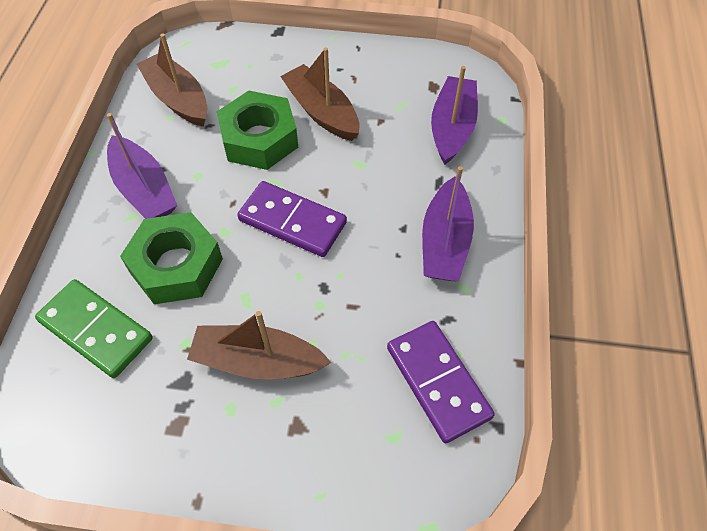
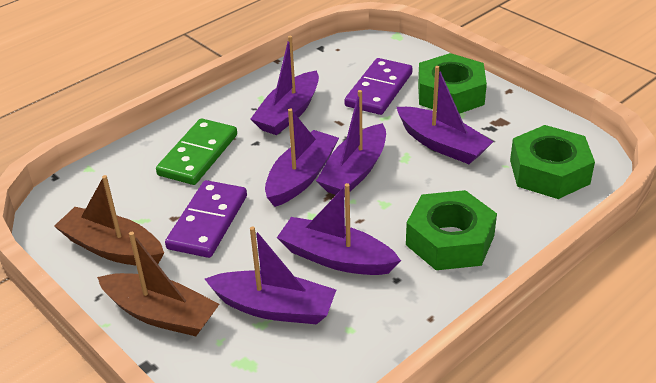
brown boat: 3 -> 2
green nut: 2 -> 3
purple boat: 3 -> 6

